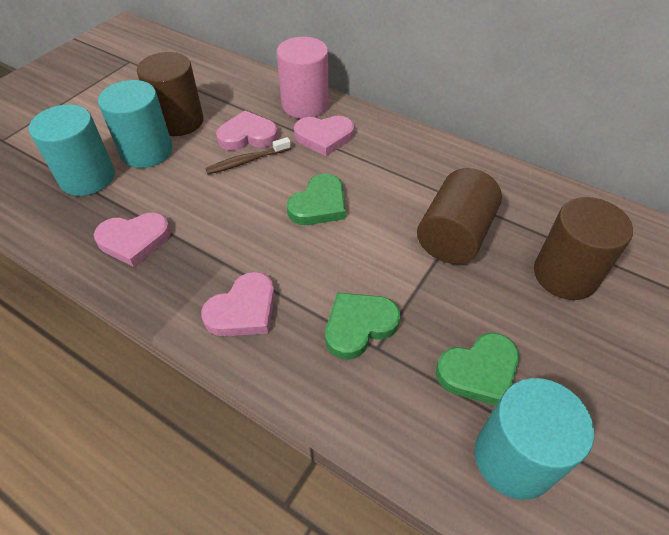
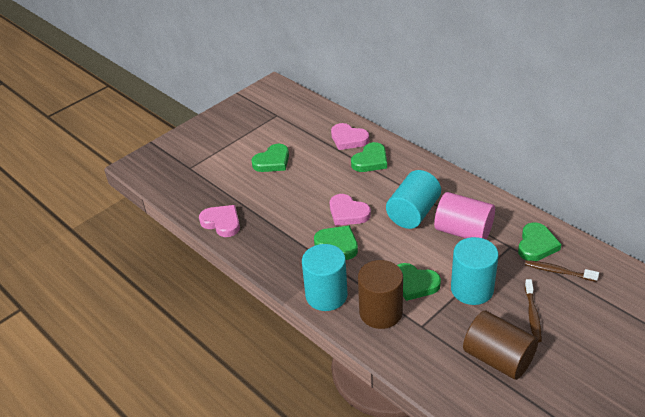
brown cylinder: 3 -> 2
brown toothbrush: 1 -> 2
green heart: 3 -> 5
pink heart: 4 -> 3

